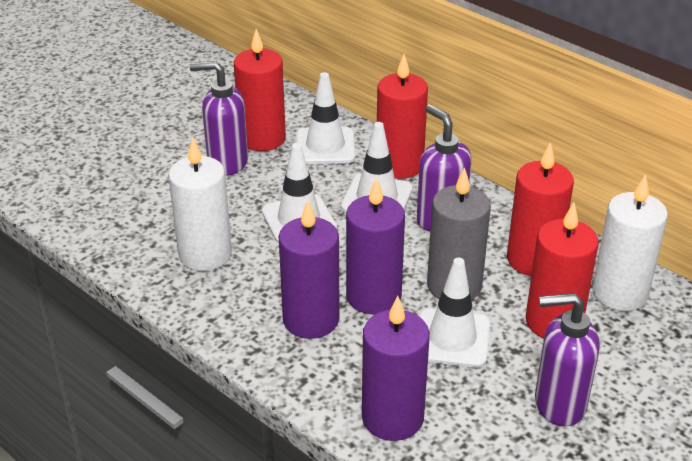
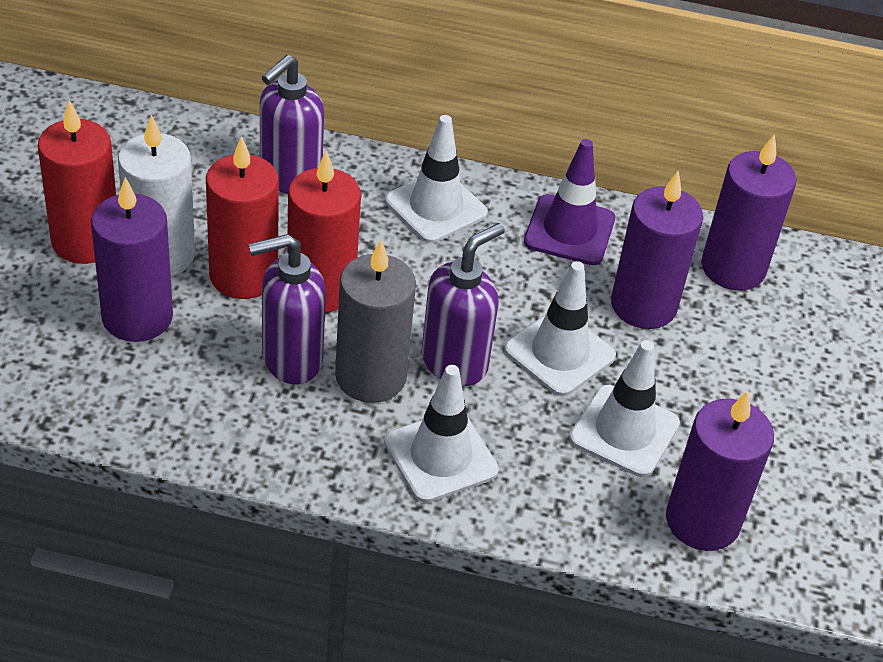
purple candle: 3 -> 4
purple traffic cone: 0 -> 1
red candle: 4 -> 3
white candle: 2 -> 1

